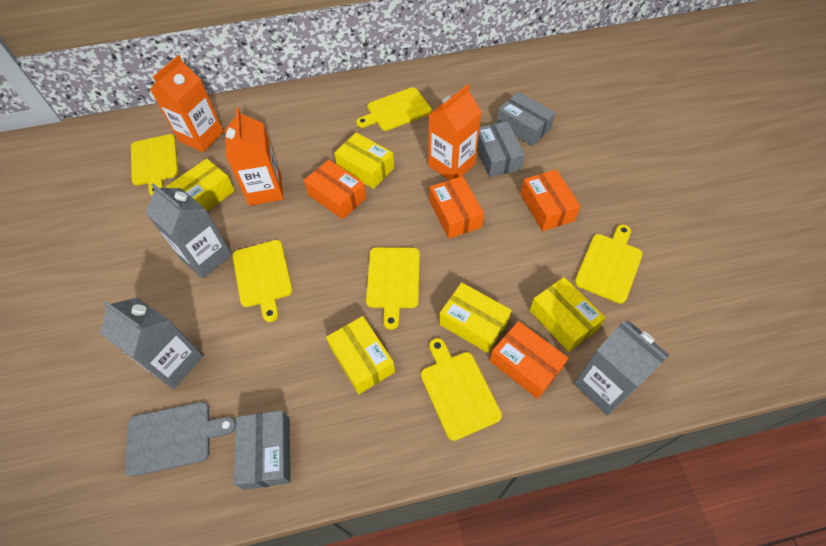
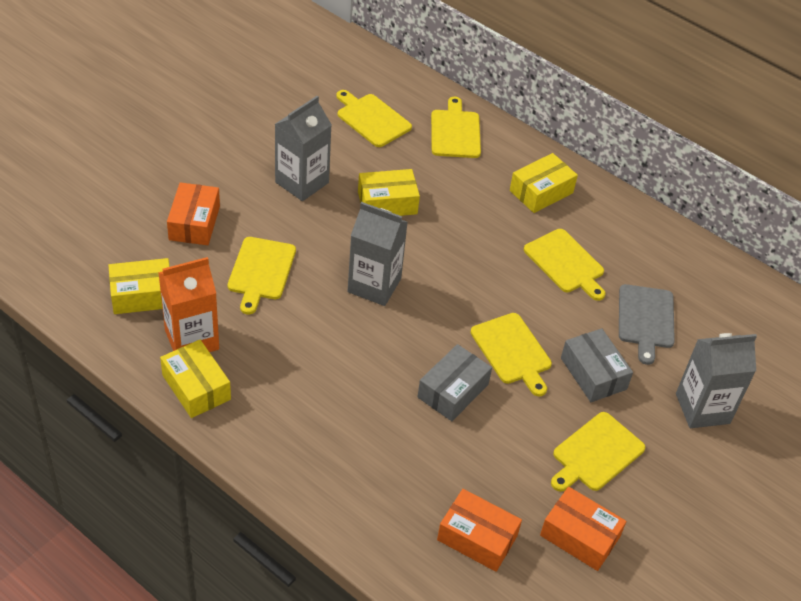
grey box: 3 -> 2
orange box: 4 -> 3
orange carton: 3 -> 1
yellow box: 5 -> 4

